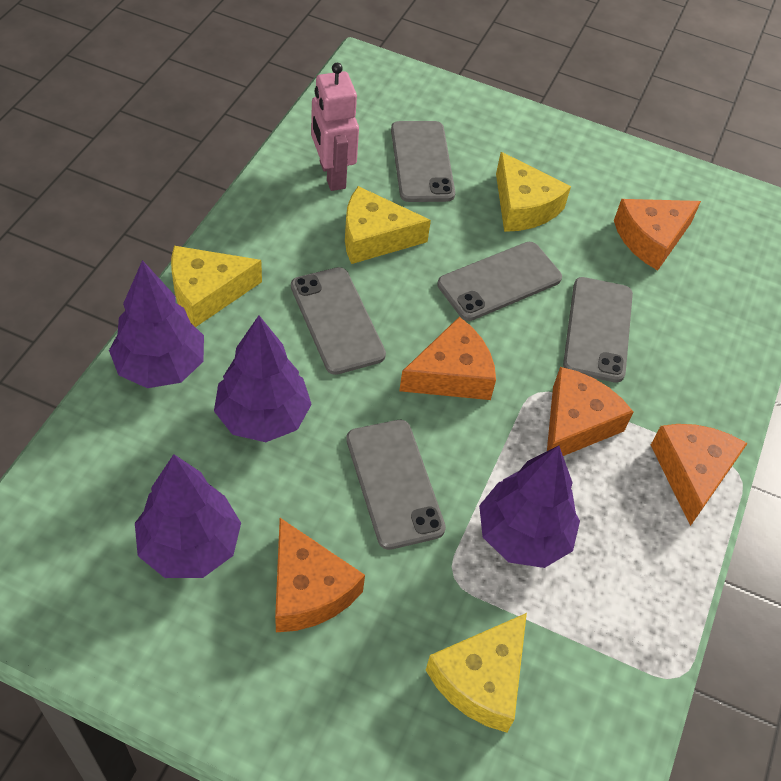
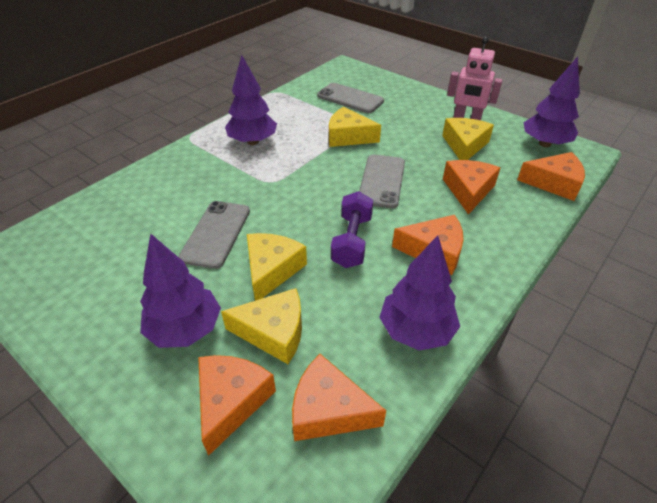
grey phone: 5 -> 3
purple dumbbell: 0 -> 1

